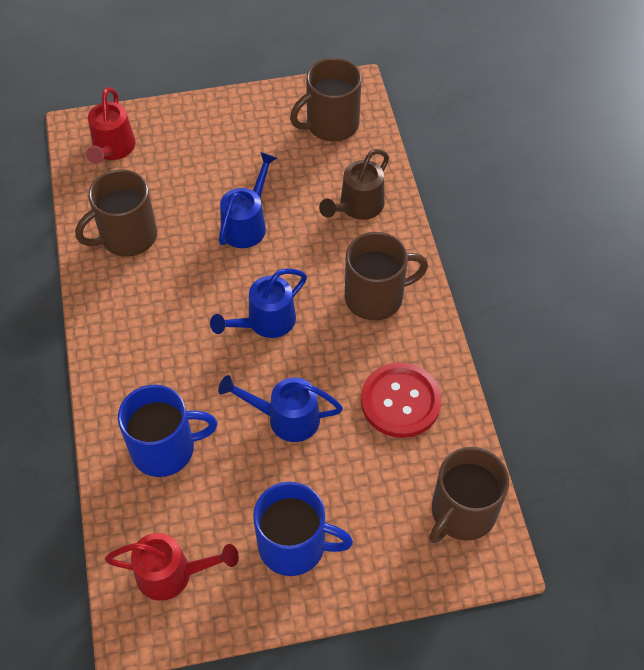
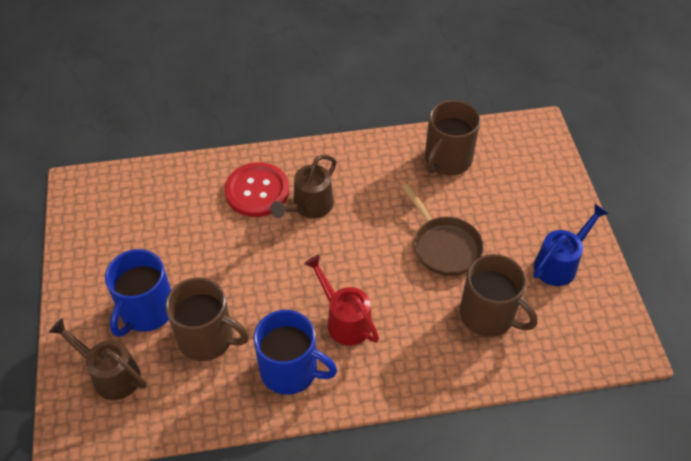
blue watering can: 3 -> 1
brown mug: 4 -> 3
brown pan: 0 -> 1
brown watering can: 1 -> 2
red watering can: 2 -> 1

